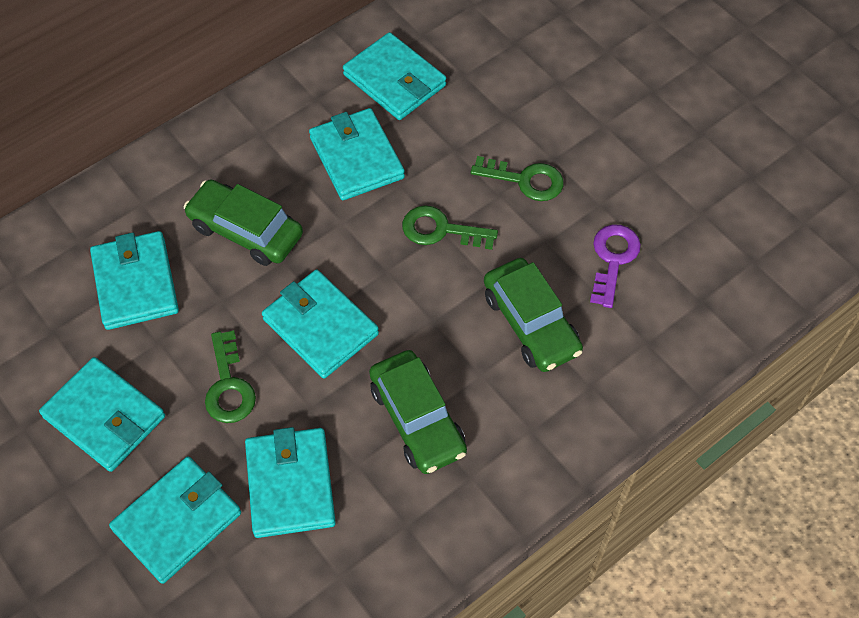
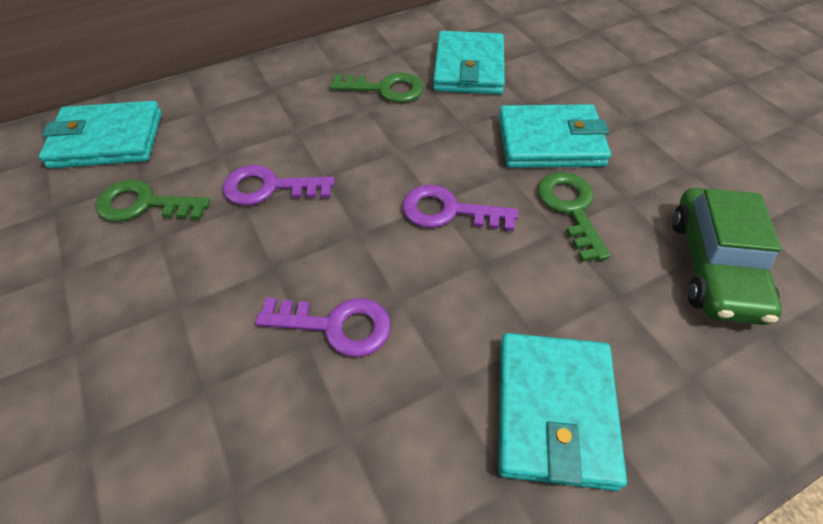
green car: 3 -> 1
purple key: 1 -> 3
turquoise wallet: 7 -> 4

